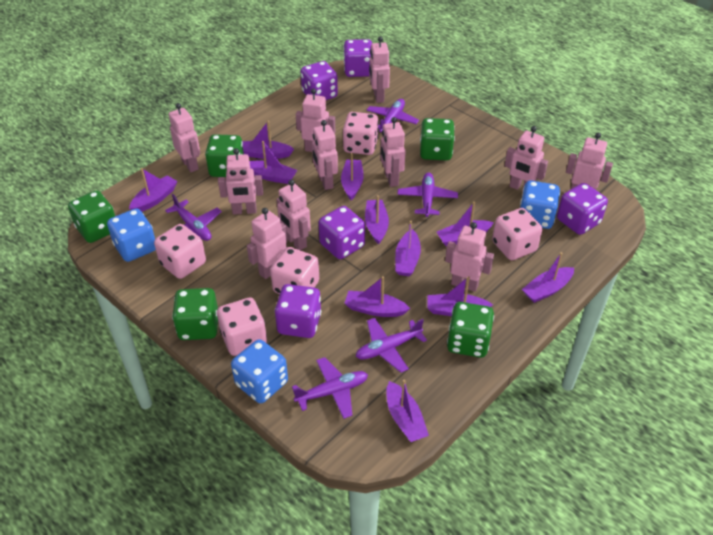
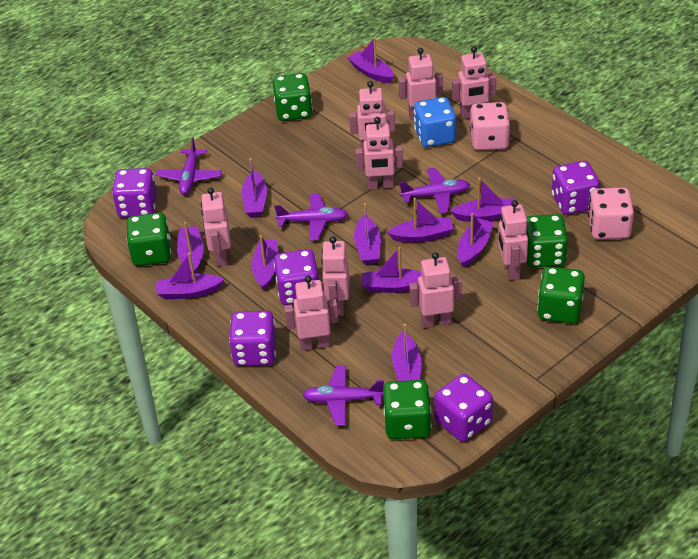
blue dice: 3 -> 1
pink dice: 5 -> 2
pink robot: 11 -> 9
purple plane: 5 -> 4

